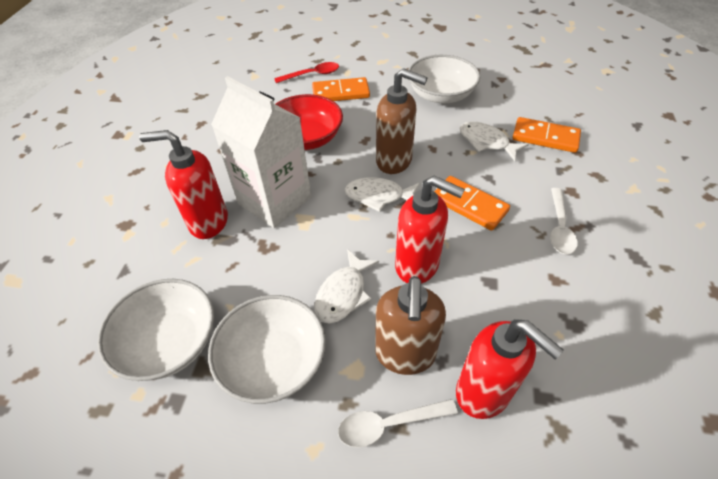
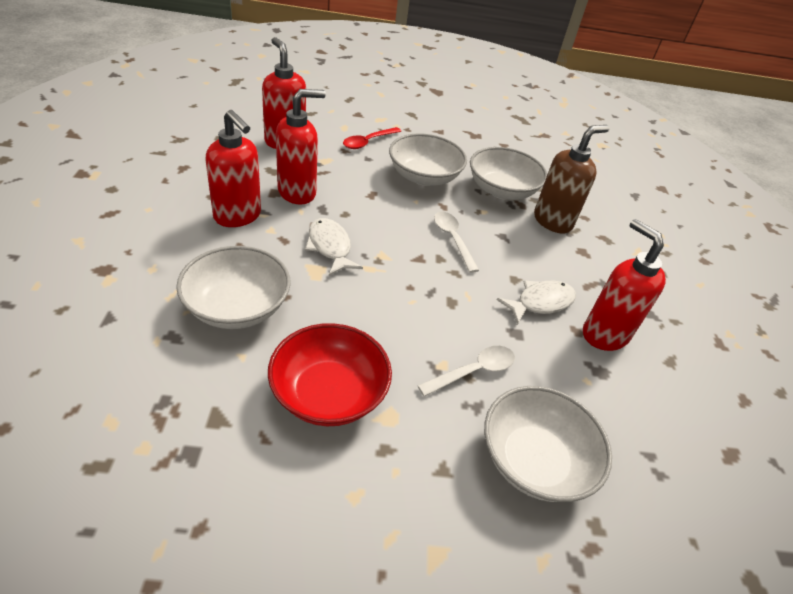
brown soap dispenser: 2 -> 1
orange domino: 3 -> 0
red soap dispenser: 3 -> 4
white bowl: 3 -> 4
white carton: 1 -> 0
white fish: 3 -> 2

